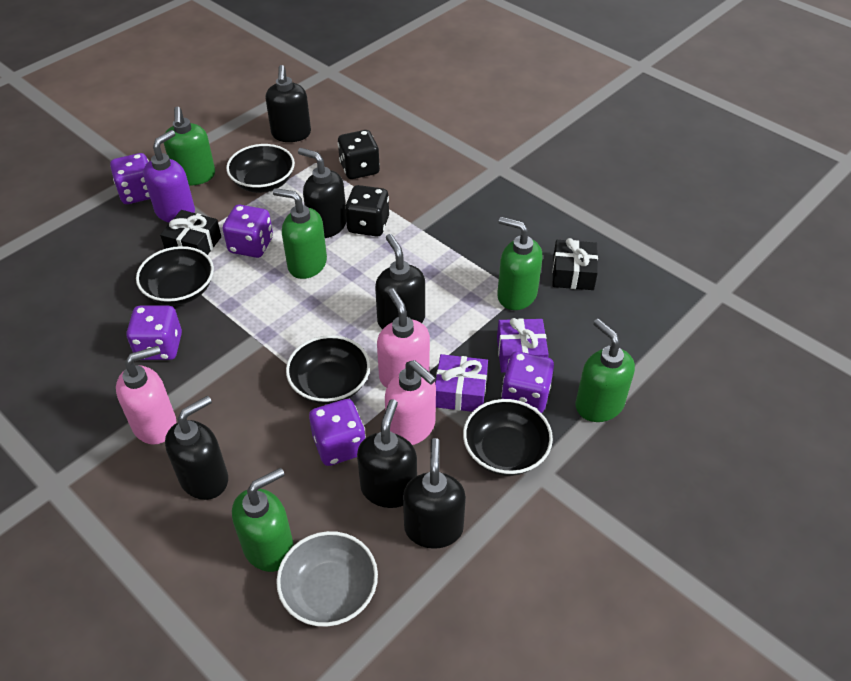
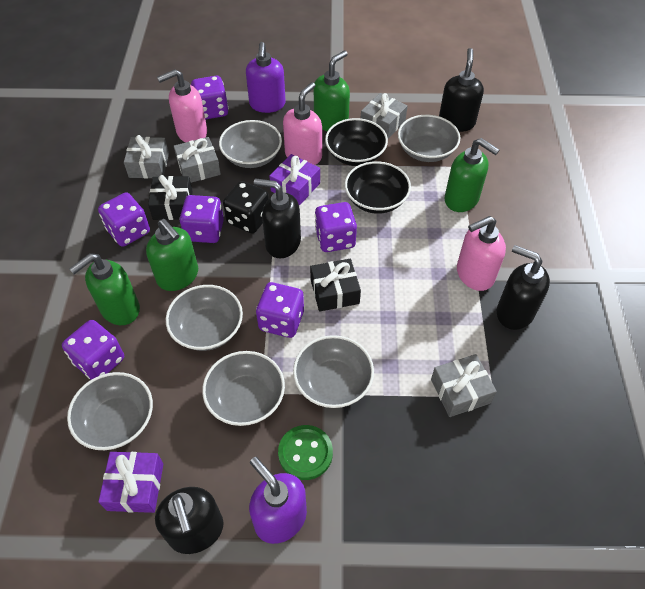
black bowl: 4 -> 2
black dice: 2 -> 1
black soap dispenser: 6 -> 4
green button: 0 -> 1
green soap dispenser: 5 -> 4
grey bowl: 1 -> 6
grey gift: 0 -> 4
purple dice: 5 -> 6
purple soap dispenser: 1 -> 2

